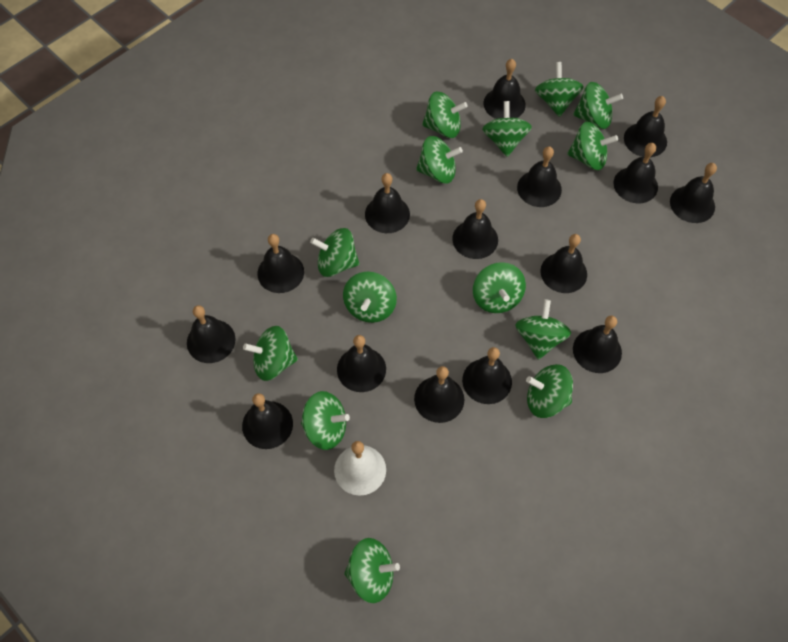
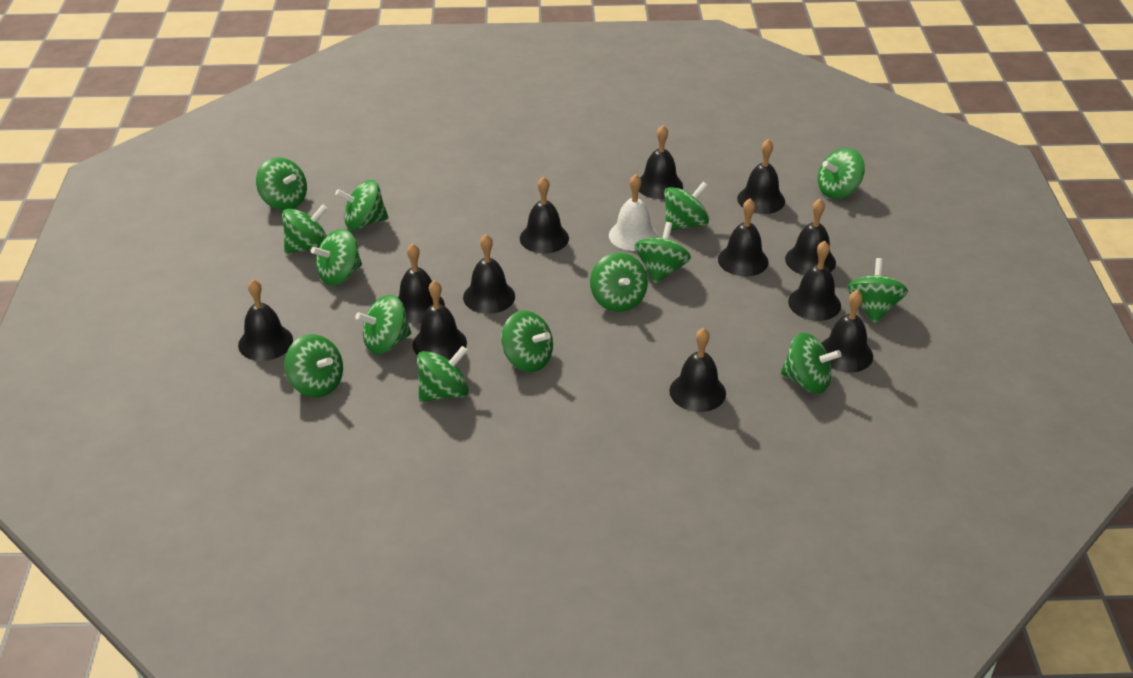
black bell: 15 -> 12

